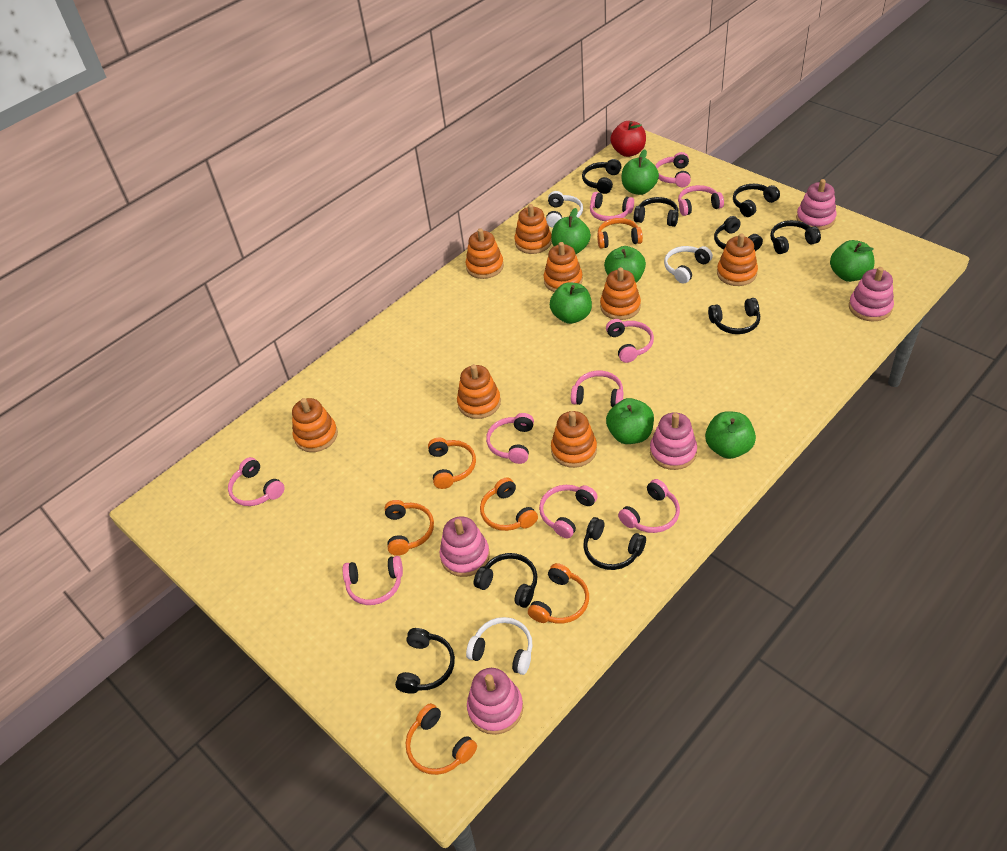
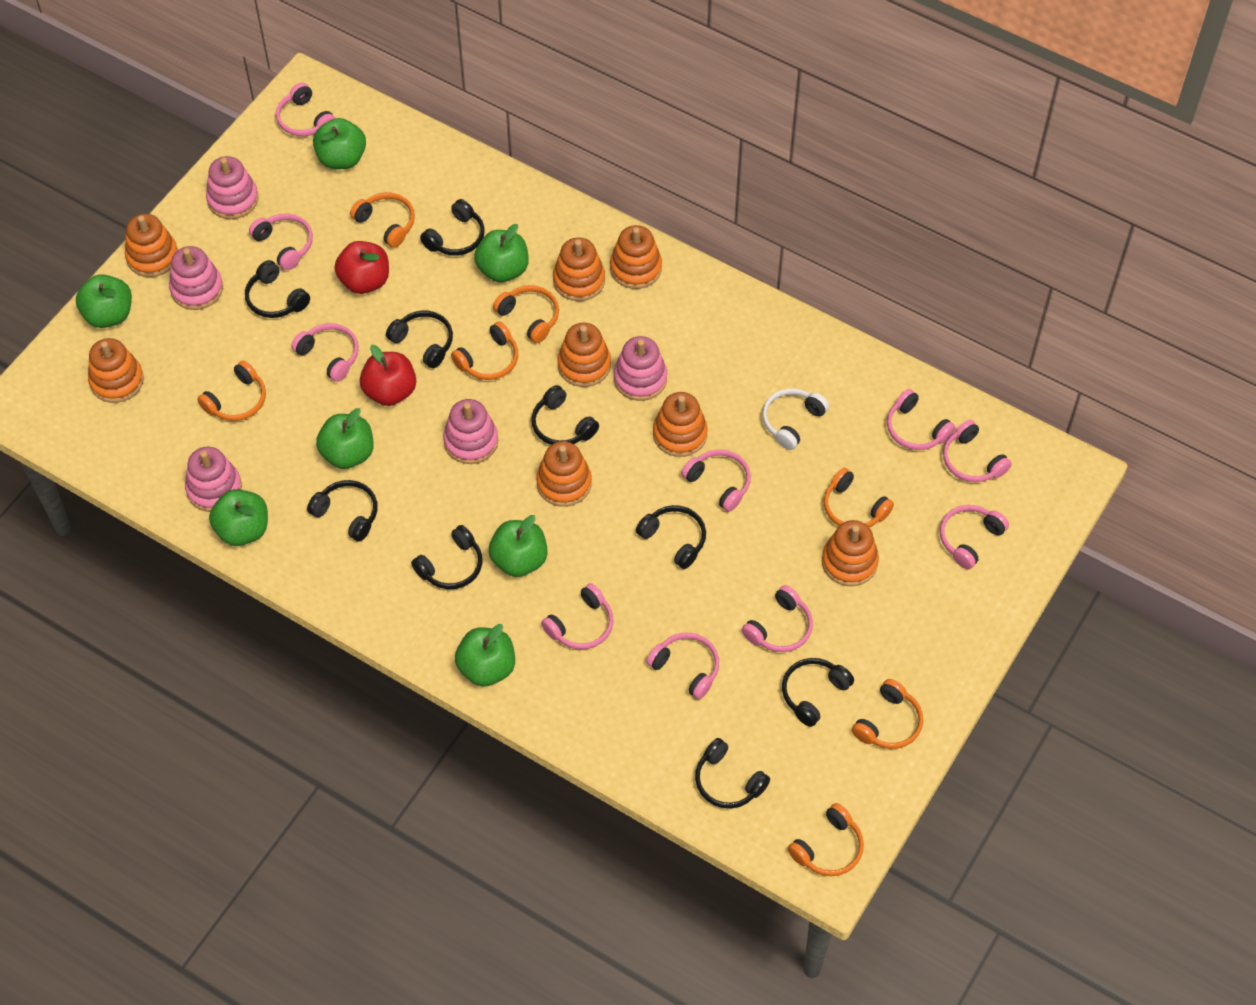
orange headphones: 6 -> 7
red apple: 1 -> 2
white headphones: 3 -> 1

